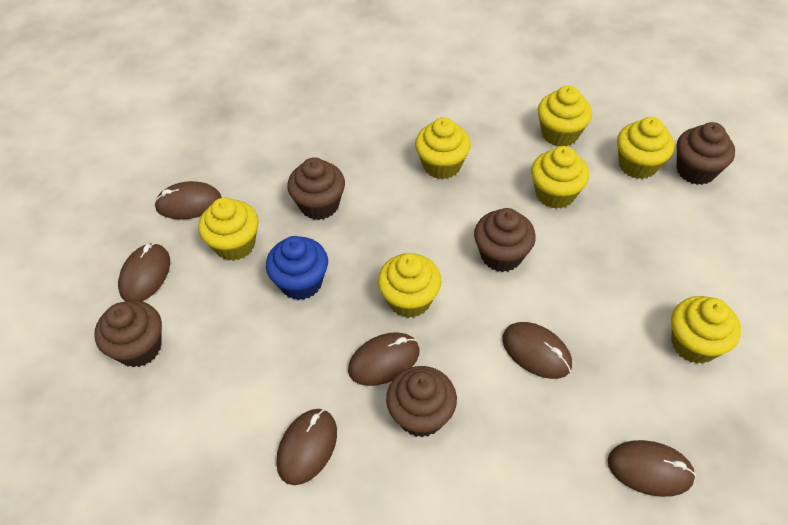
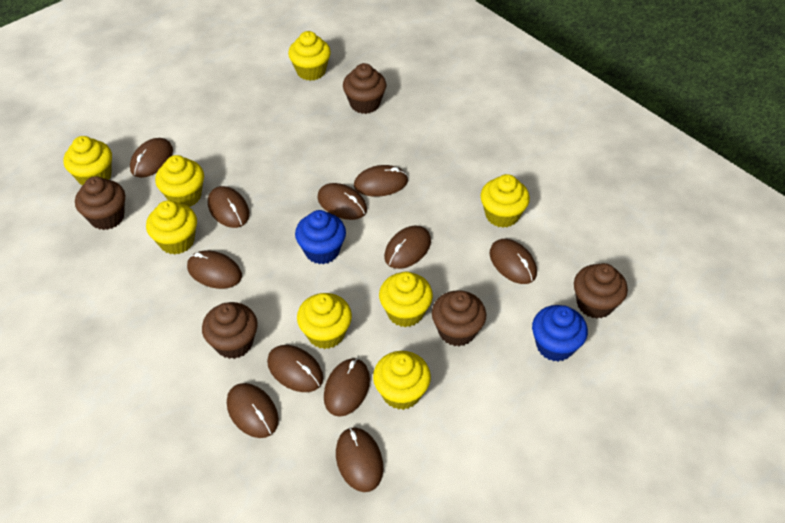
blue cupcake: 1 -> 2
brown mouse: 6 -> 11
yellow cupcake: 7 -> 8

